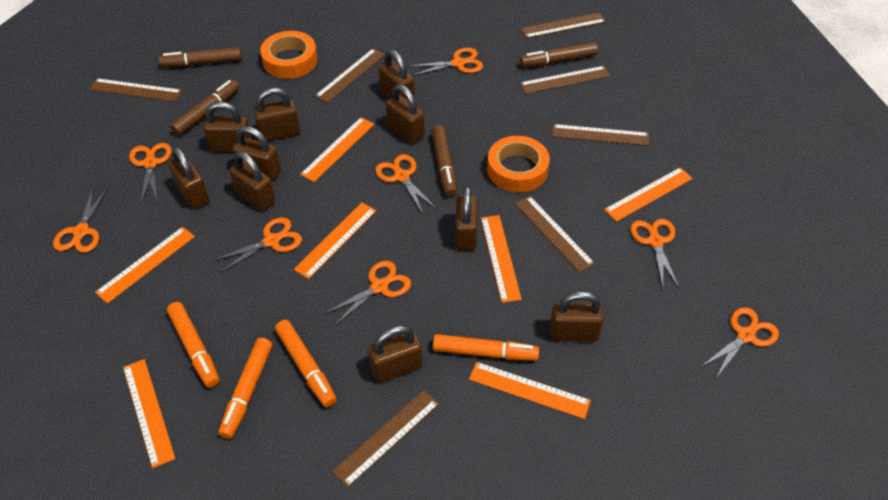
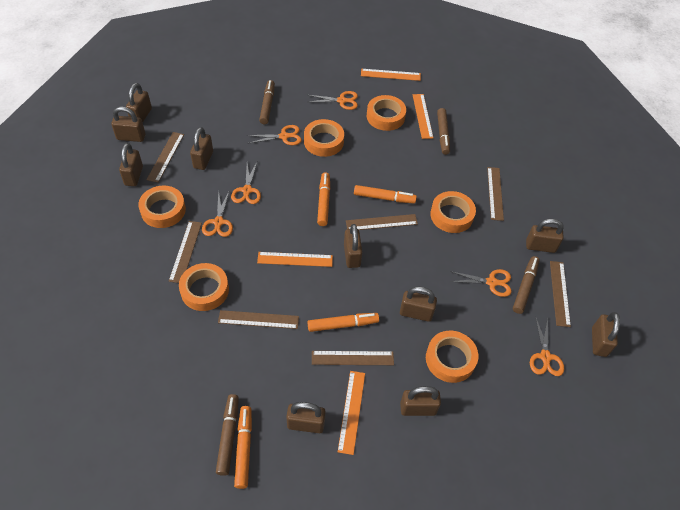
orange ruler: 7 -> 4
orange scissors: 8 -> 6
orange tape: 2 -> 6

